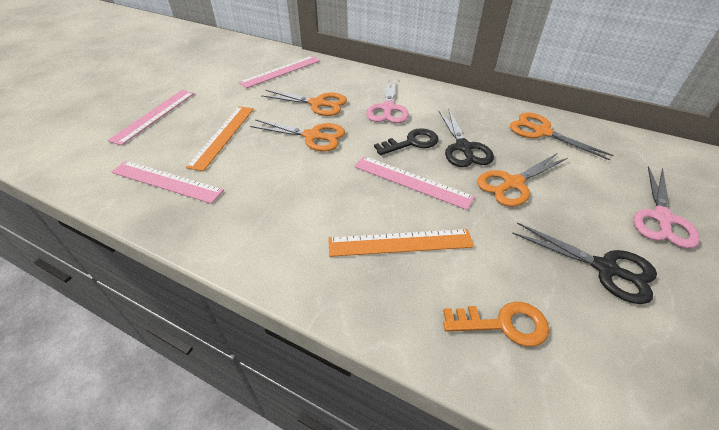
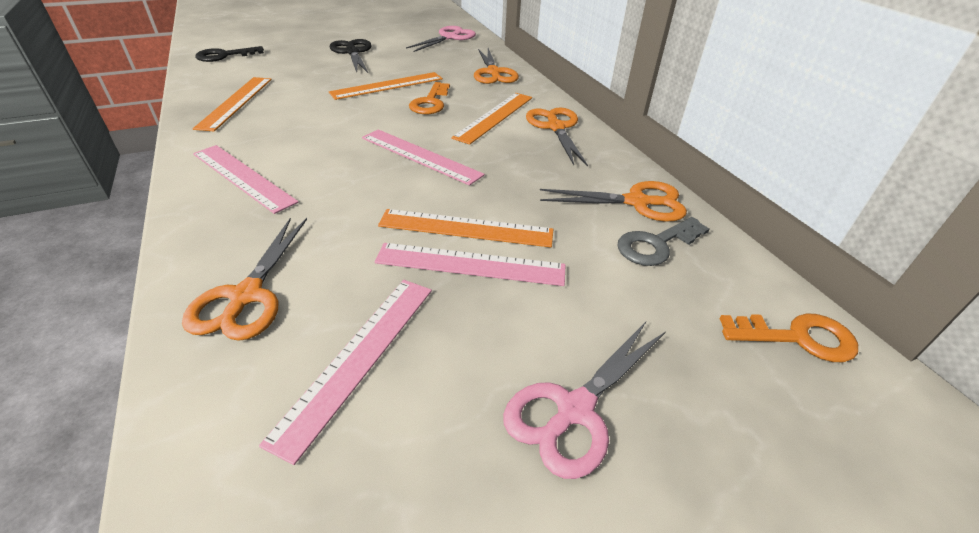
black scissors: 2 -> 1
grey key: 0 -> 1
orange key: 1 -> 2
orange ruler: 2 -> 4

